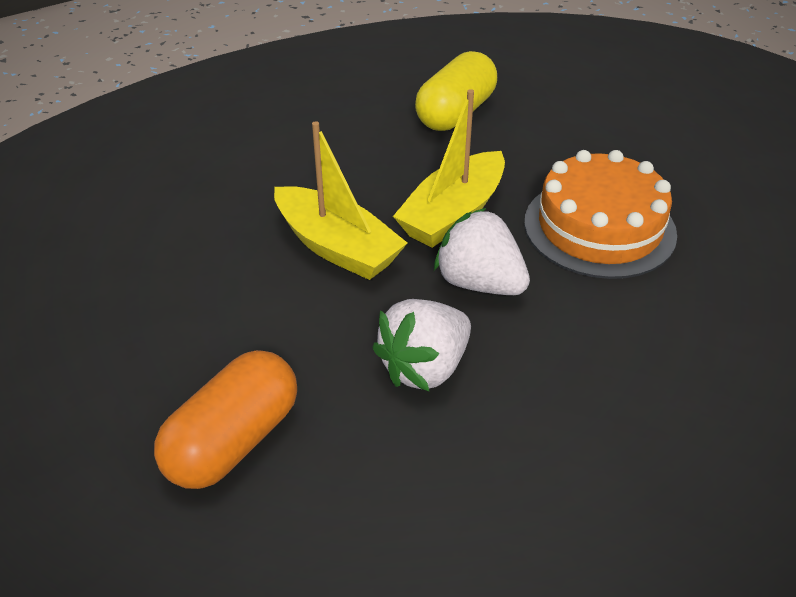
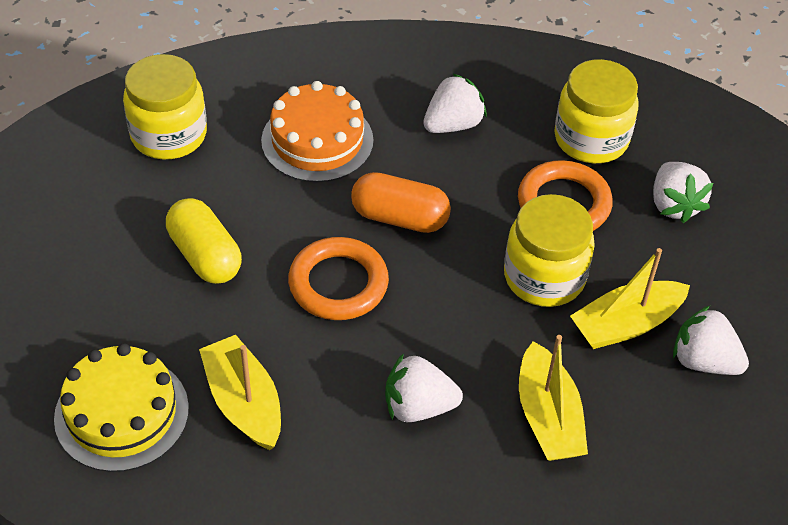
orange ring: 0 -> 2
white strawberry: 2 -> 4
yellow boat: 2 -> 3
yellow cake: 0 -> 1
yellow jar: 0 -> 3

